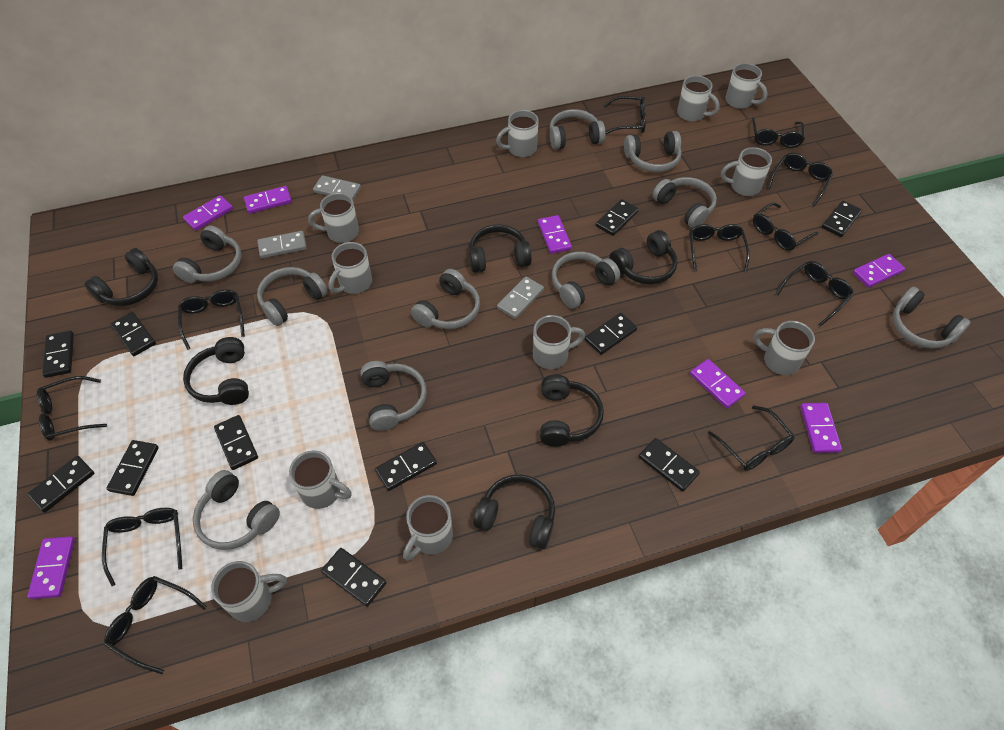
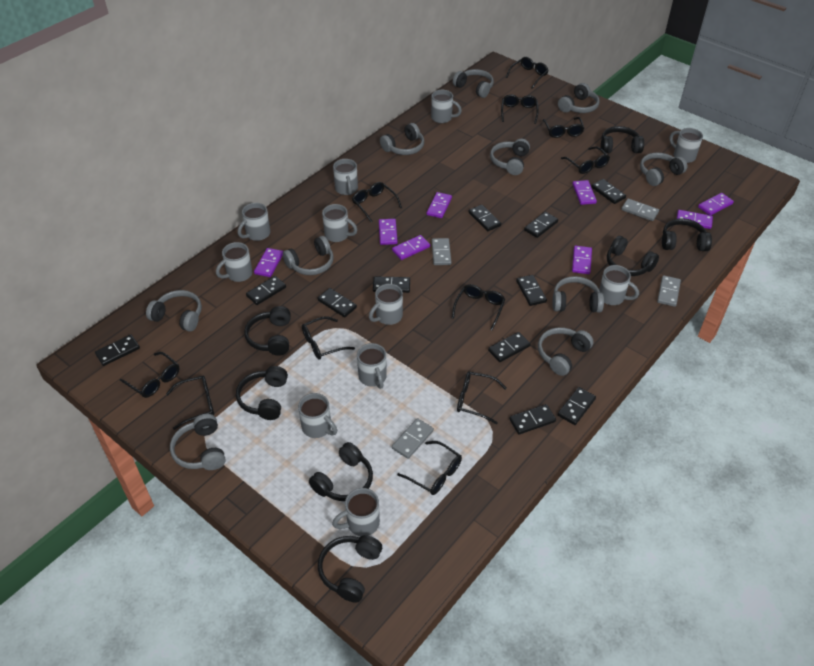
black headphones: 6 -> 7
grey domino: 3 -> 4
purple domino: 7 -> 8

